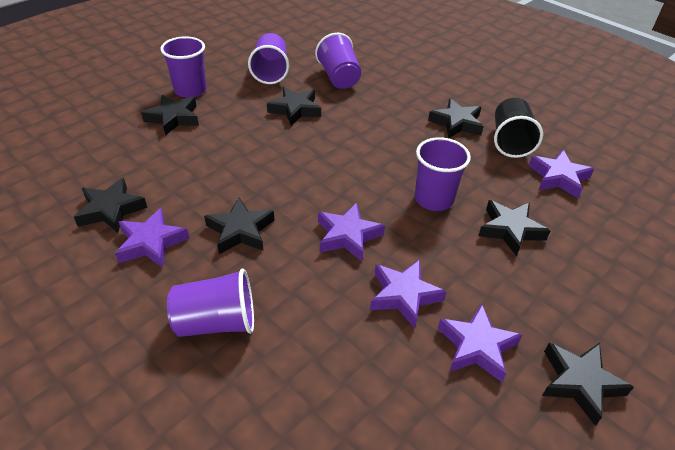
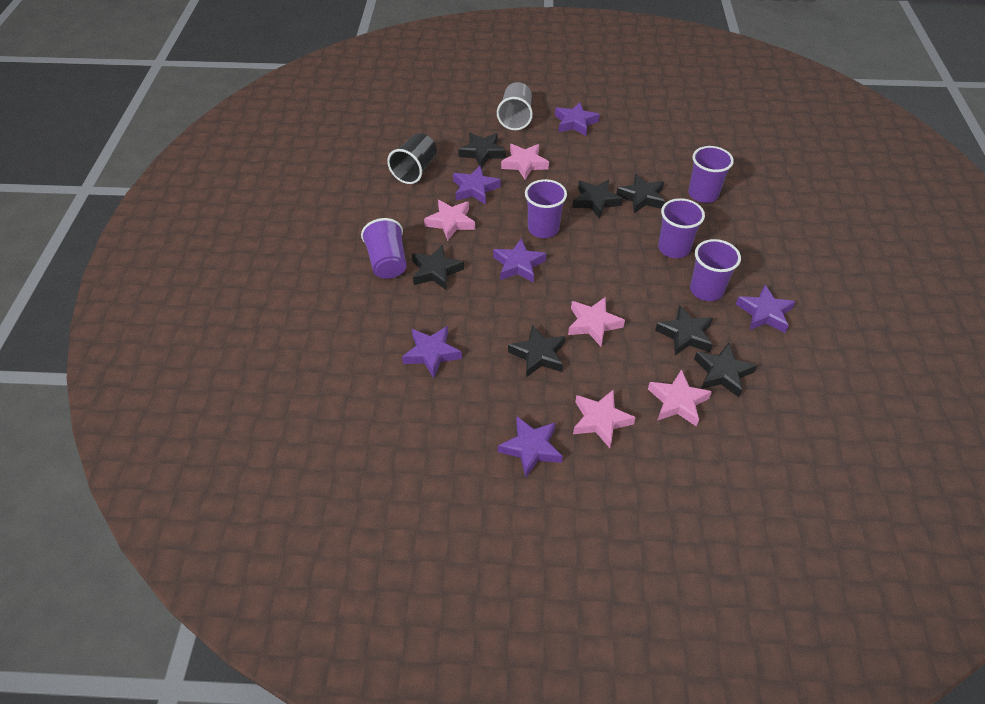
grey cup: 0 -> 1
pink star: 0 -> 5
purple star: 5 -> 6

